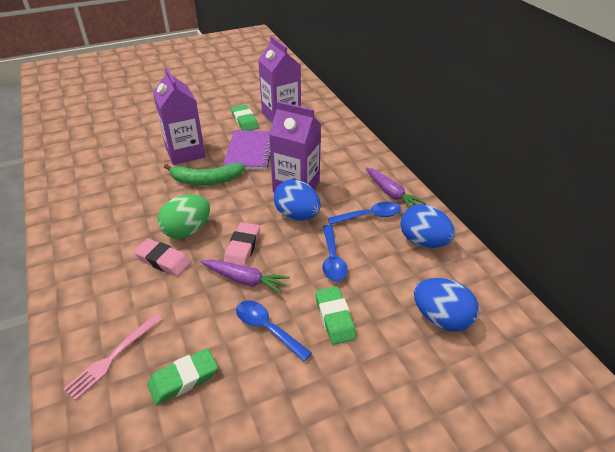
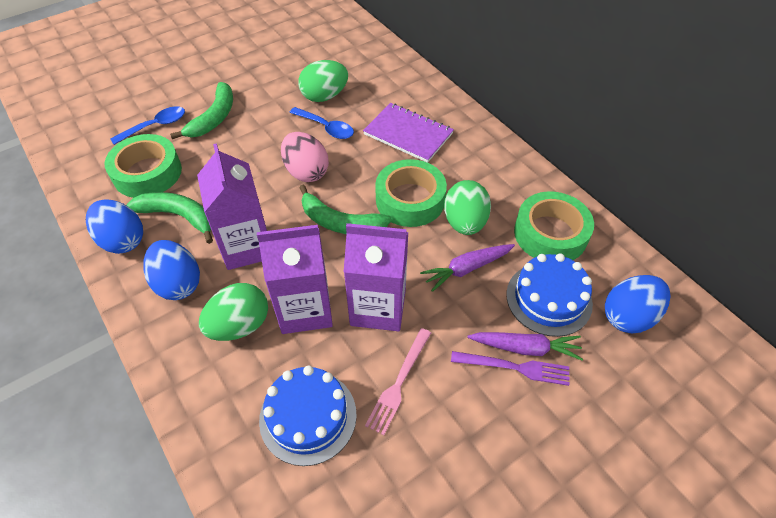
blue cake: 0 -> 2
blue spoon: 3 -> 2
green banana: 1 -> 3
green egg: 1 -> 3
green eraser: 3 -> 0
green tape: 0 -> 3
pink egg: 0 -> 1
pink eraser: 2 -> 0
purple fork: 0 -> 1

